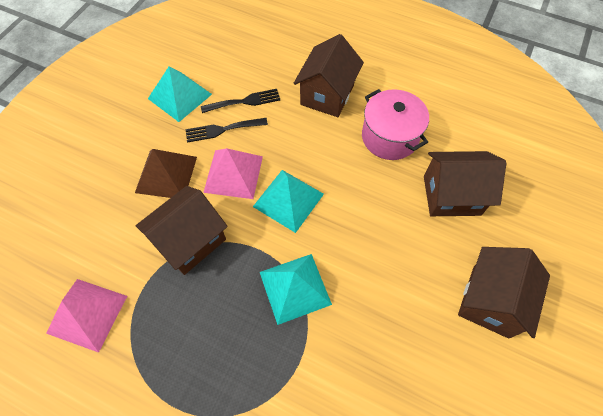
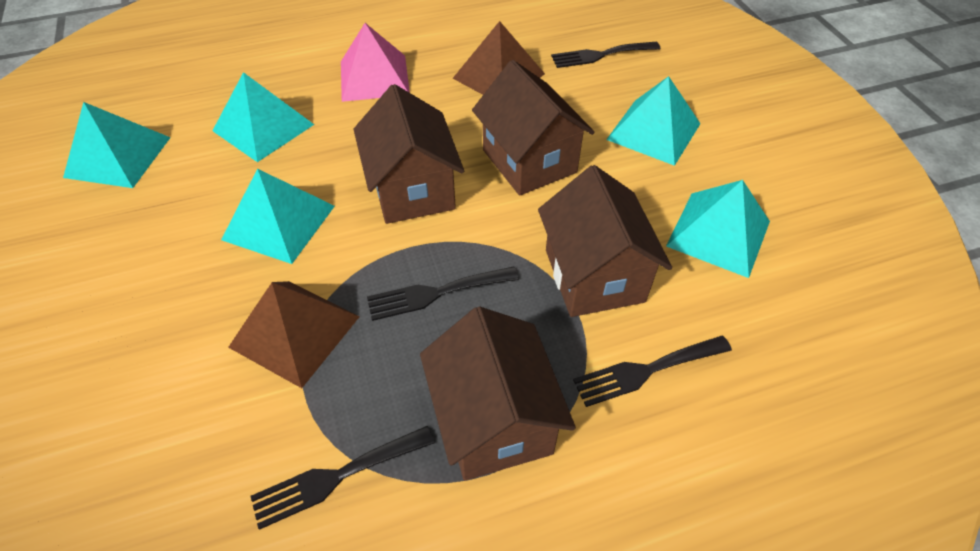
black fork: 2 -> 4
brown pyramid: 1 -> 2
pink pot: 1 -> 0
pink pyramid: 2 -> 1
turquoise pyramid: 3 -> 5

